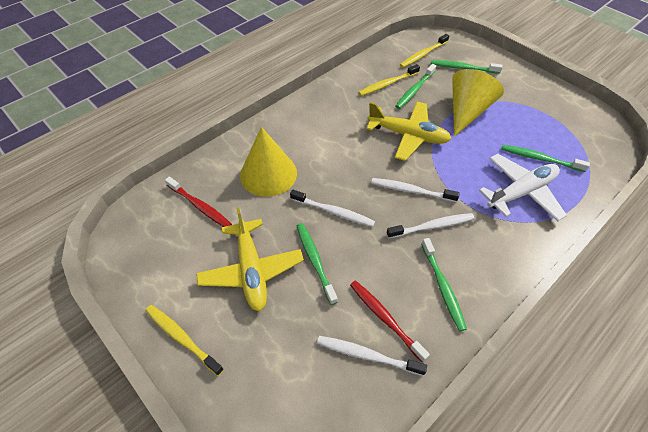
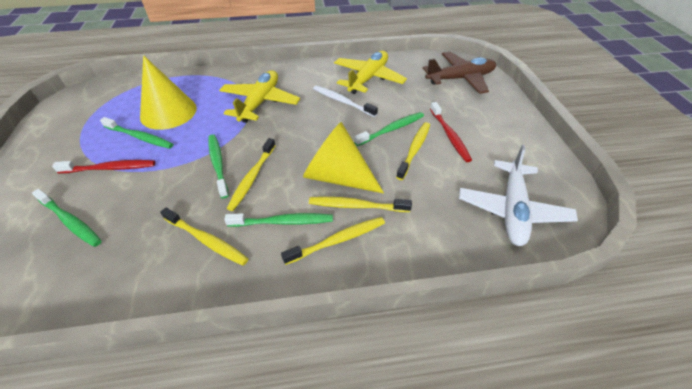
brown plane: 0 -> 1
white toothbrush: 4 -> 1
yellow toothbrush: 3 -> 5

